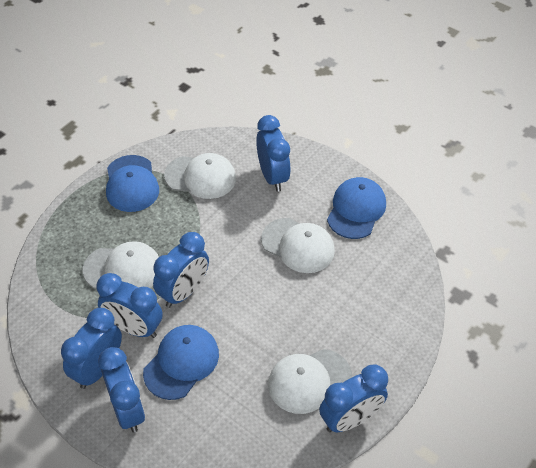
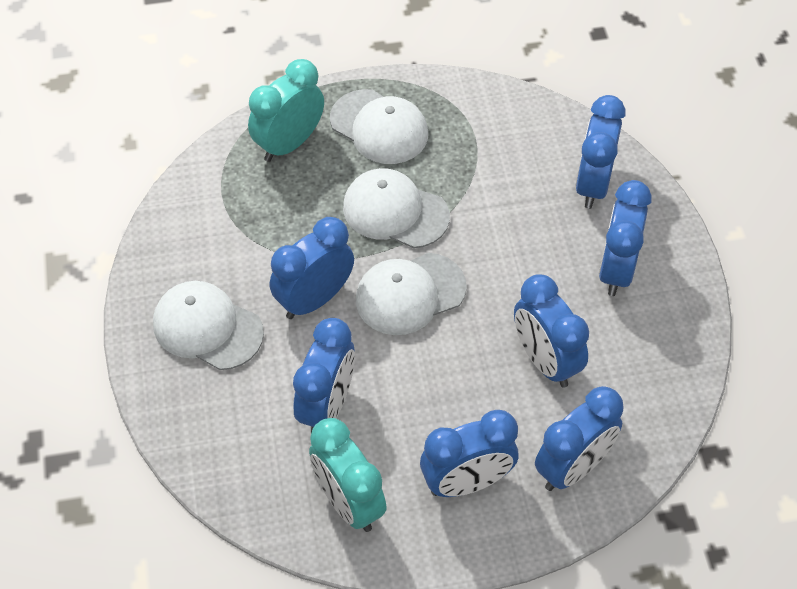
blue cap: 3 -> 0
blue clock: 6 -> 7
turquoise clock: 0 -> 2

